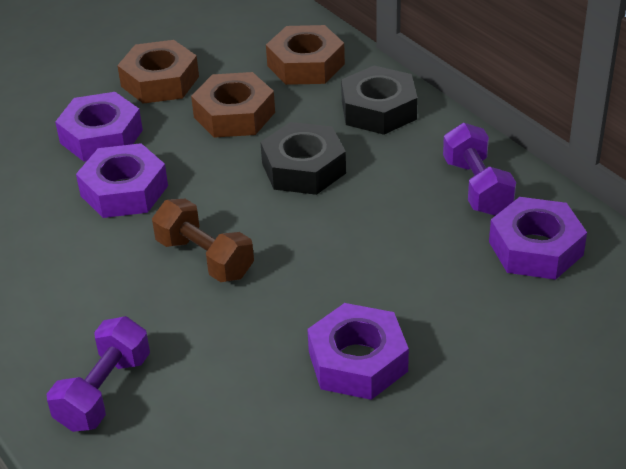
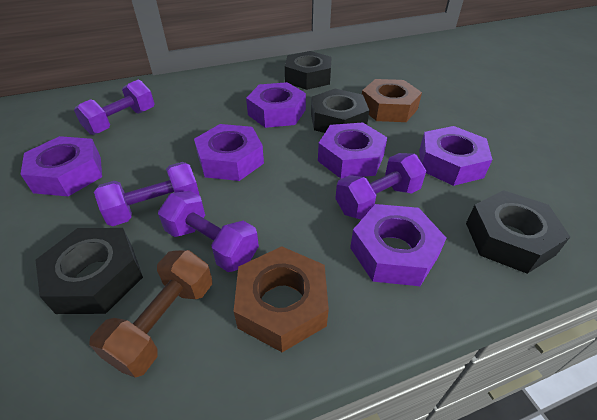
black nut: 2 -> 4
brown nut: 3 -> 2
purple dumbbell: 2 -> 4
purple nut: 4 -> 6

